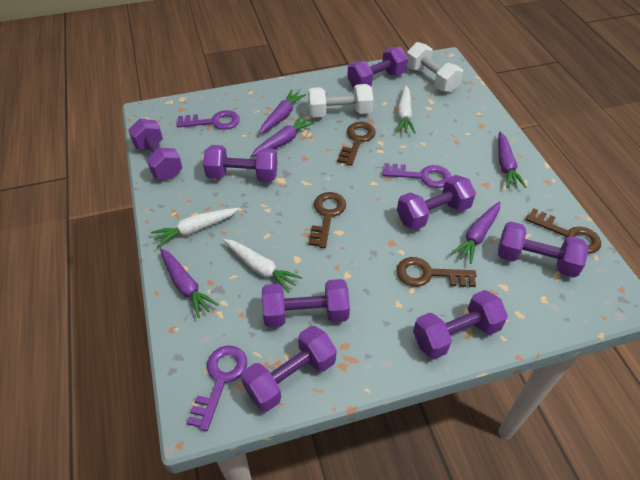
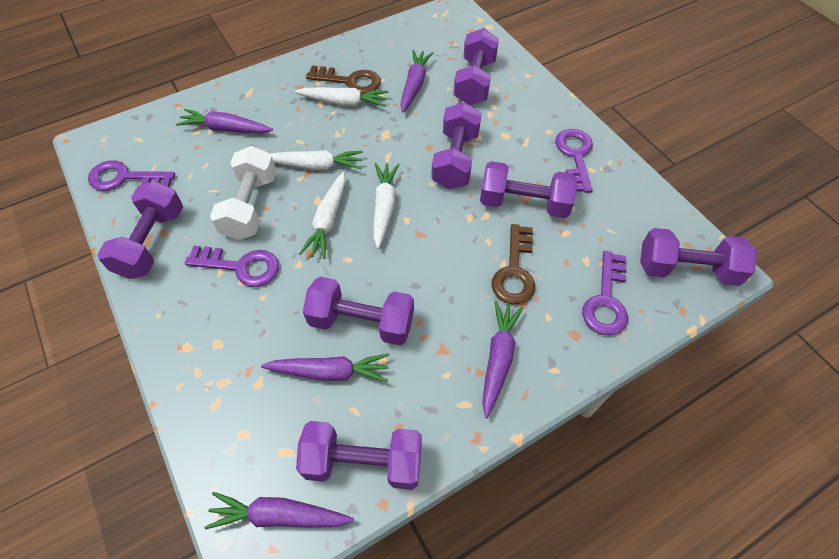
brown key: 4 -> 2
purple dumbbell: 8 -> 7
purple key: 3 -> 4
white carrot: 3 -> 4
white dumbbell: 2 -> 1

